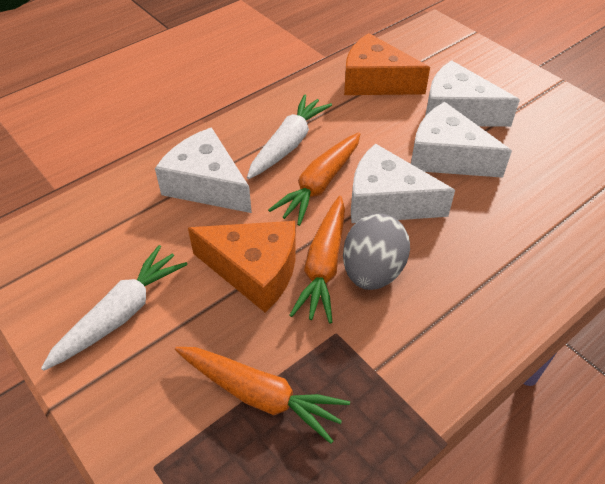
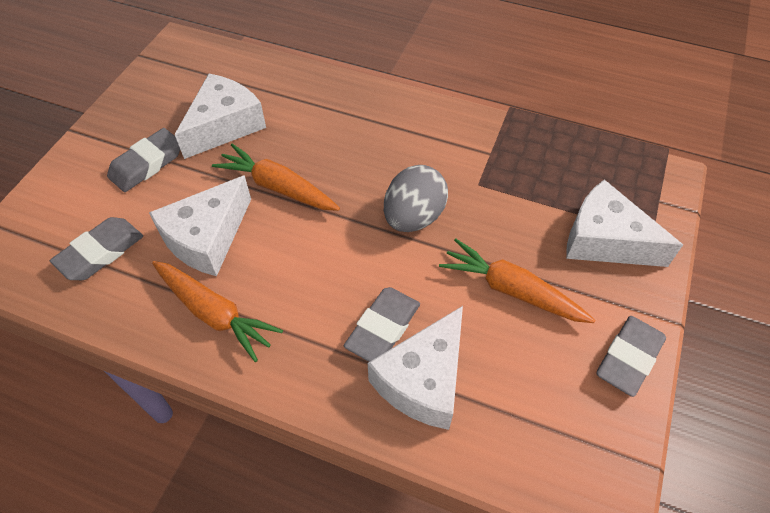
grey eraser: 0 -> 4
orange cheese: 2 -> 0
white carrot: 2 -> 0

